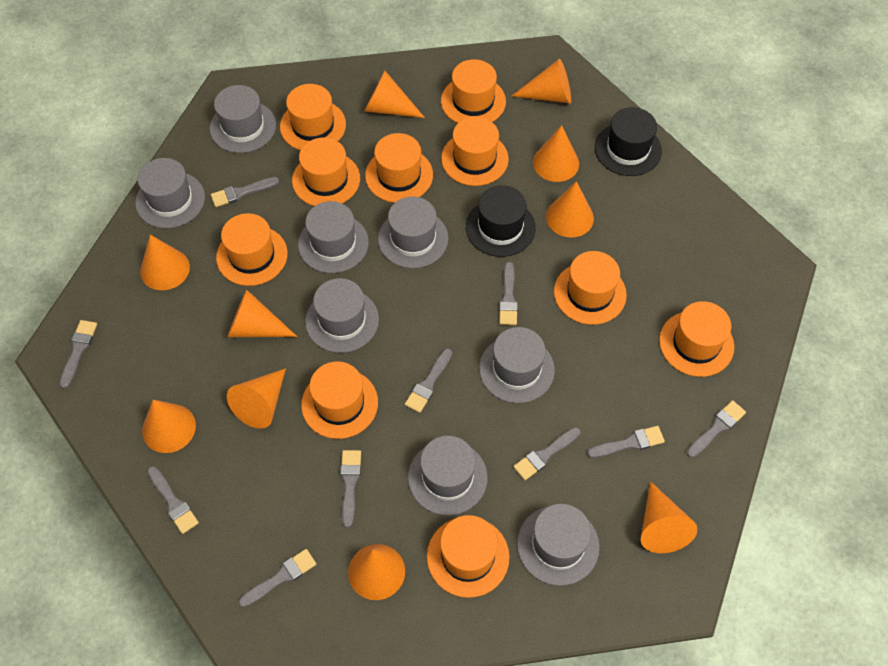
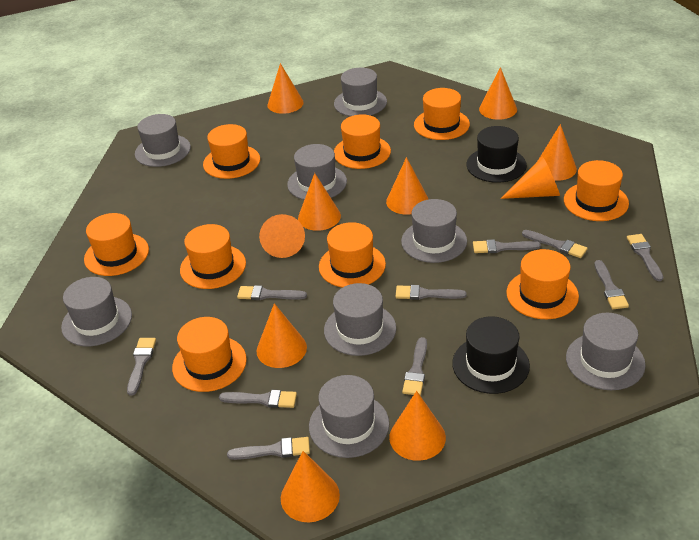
orange hat: 10 -> 9

